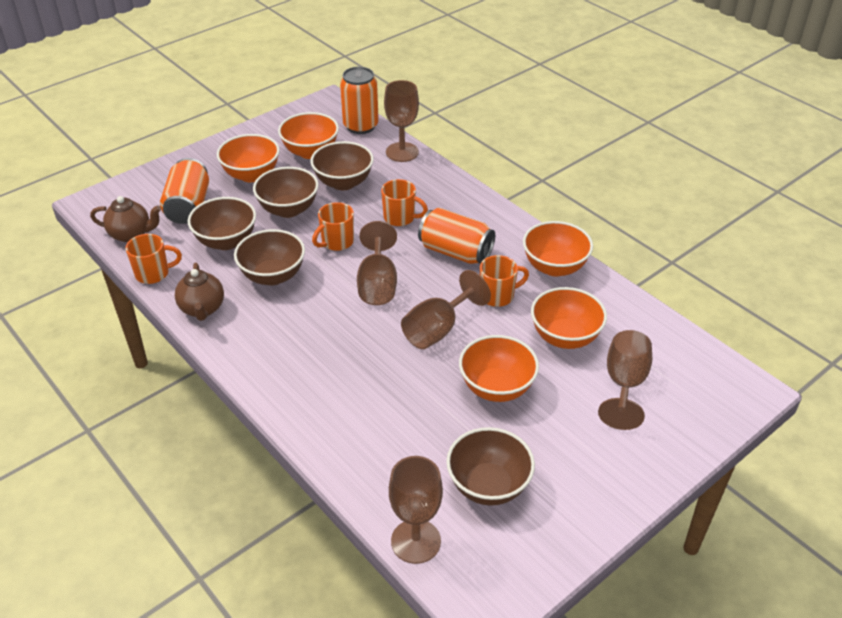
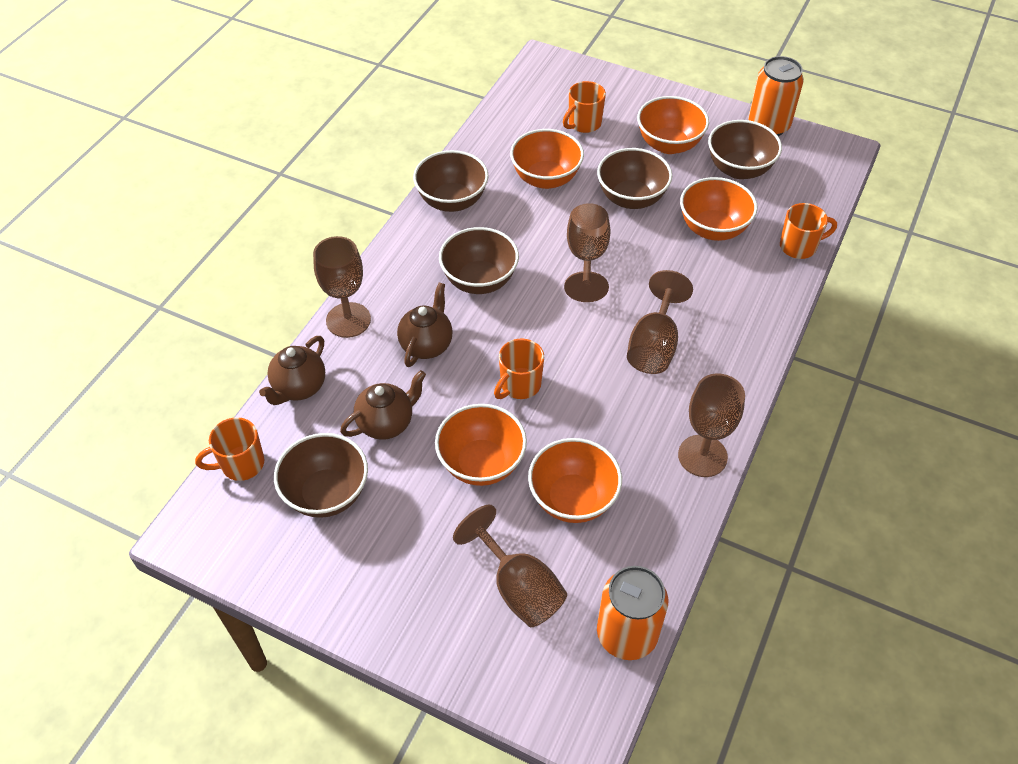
brown teapot: 2 -> 3
orange can: 3 -> 2

